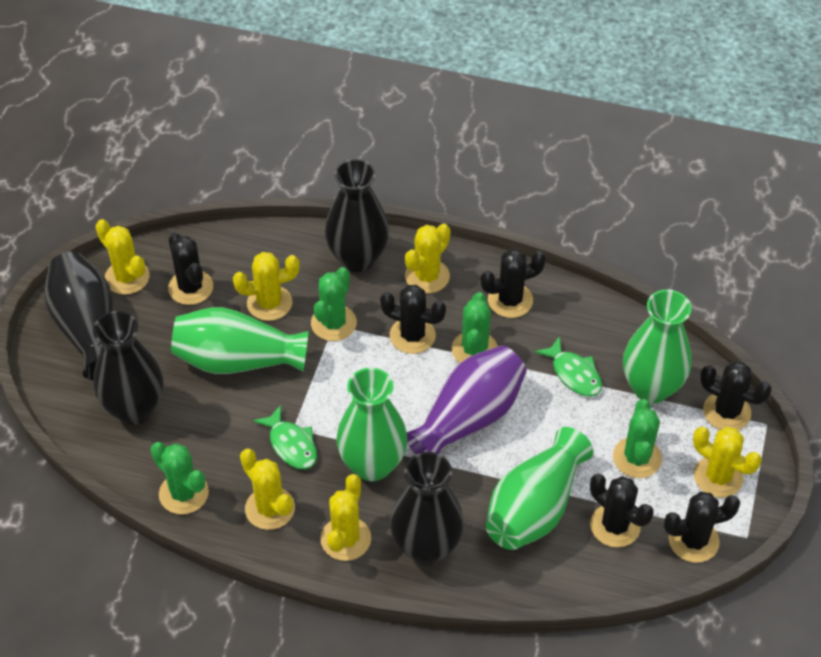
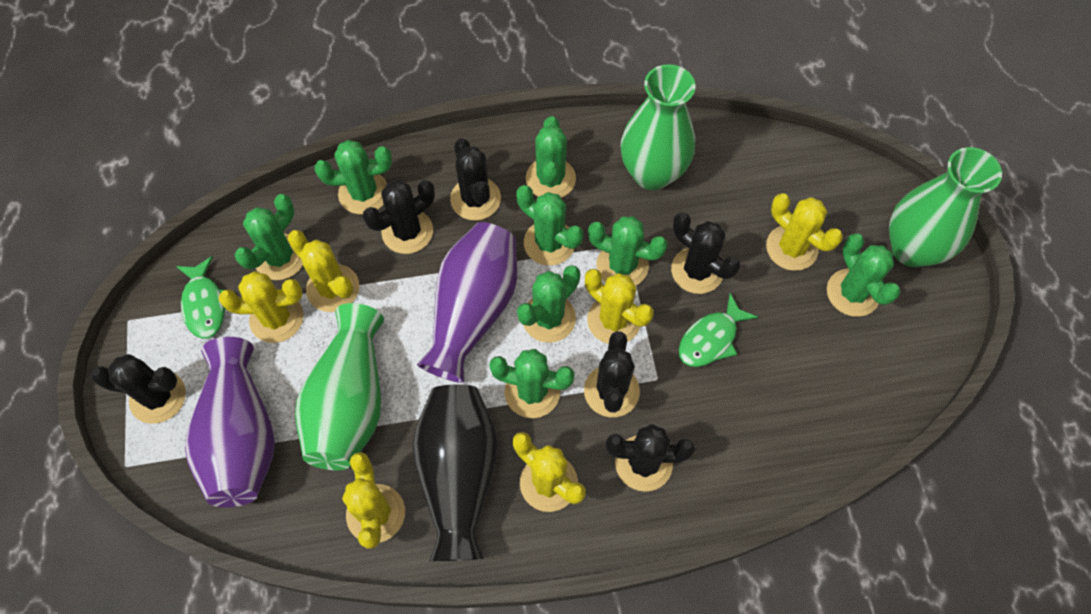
black vase: 4 -> 1
green cactus: 4 -> 8
green vase: 4 -> 3
purple vase: 1 -> 2

